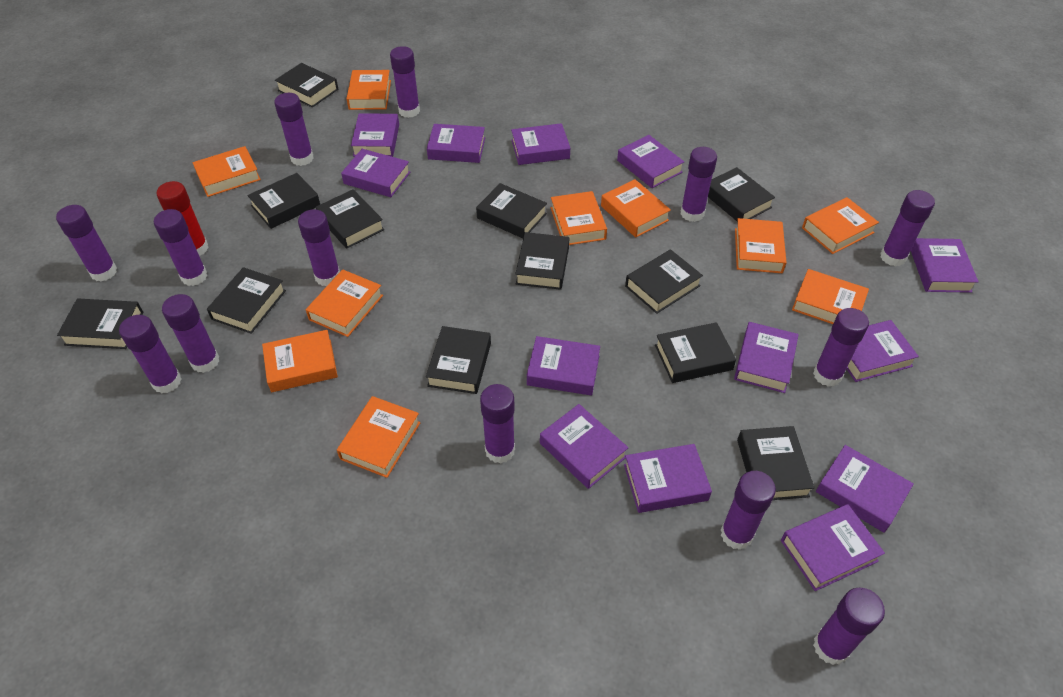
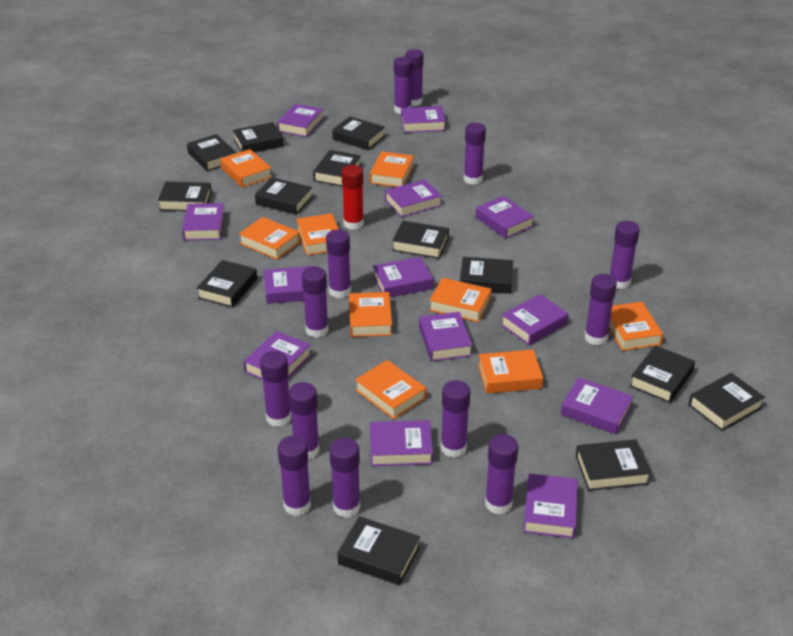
black book: 12 -> 13
orange book: 10 -> 9

